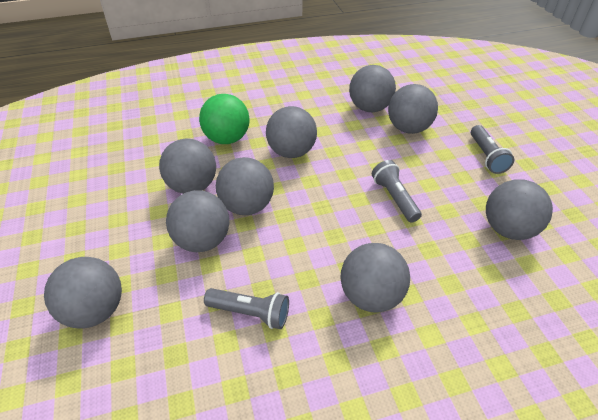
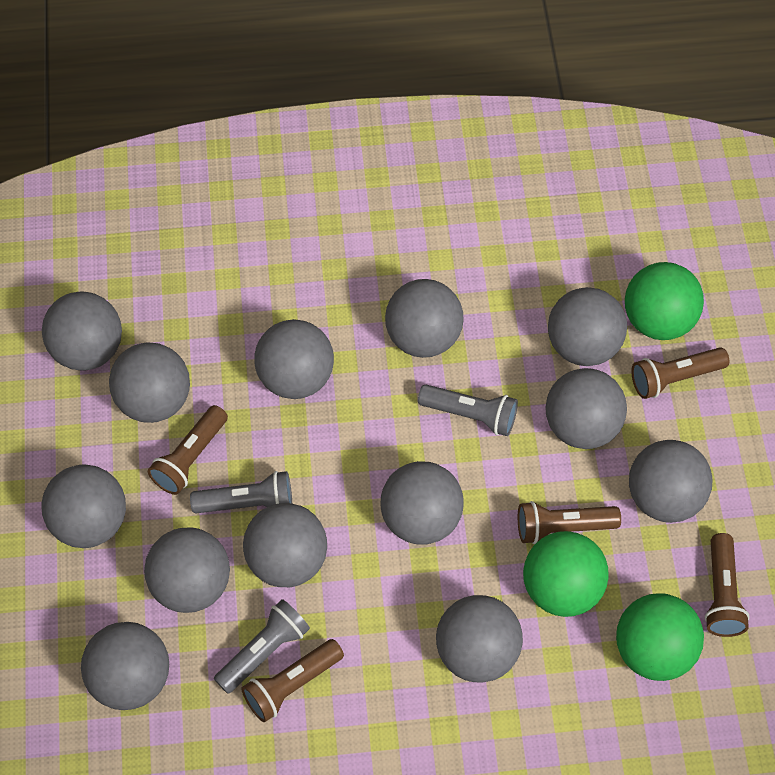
brown flashlight: 0 -> 5
green ball: 1 -> 3
grey ball: 9 -> 13

